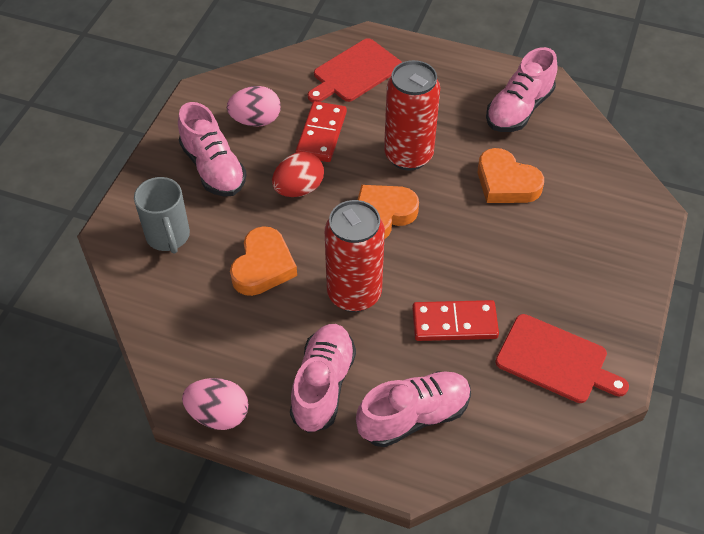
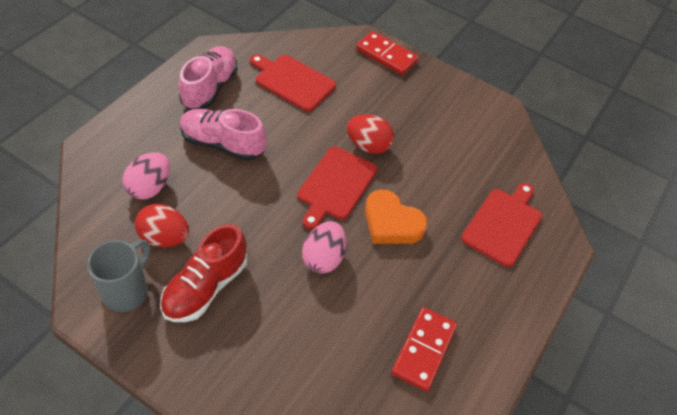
orange heart: 3 -> 1
pink shoe: 4 -> 2
red can: 2 -> 0
red cutting board: 2 -> 3
red egg: 1 -> 2
red shoe: 0 -> 1

